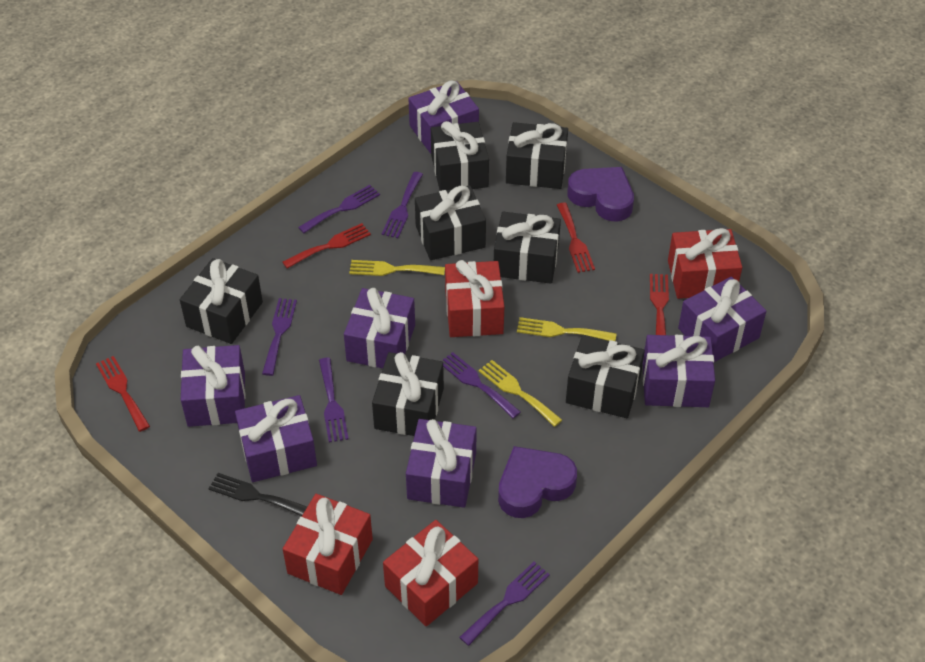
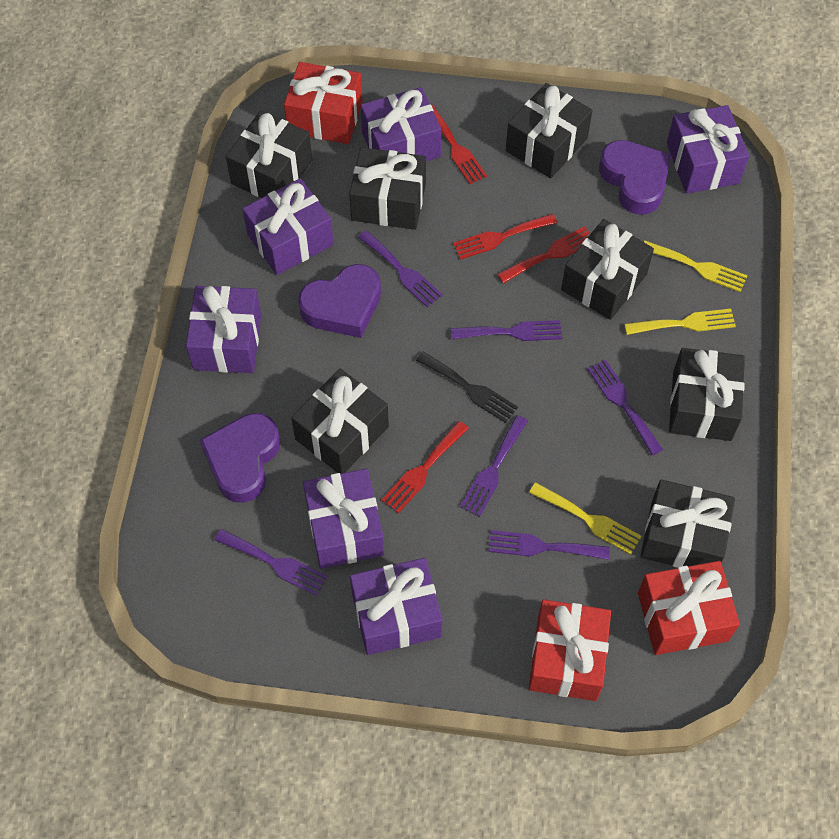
purple gift: 7 -> 6
purple heart: 2 -> 3
red gift: 4 -> 3

